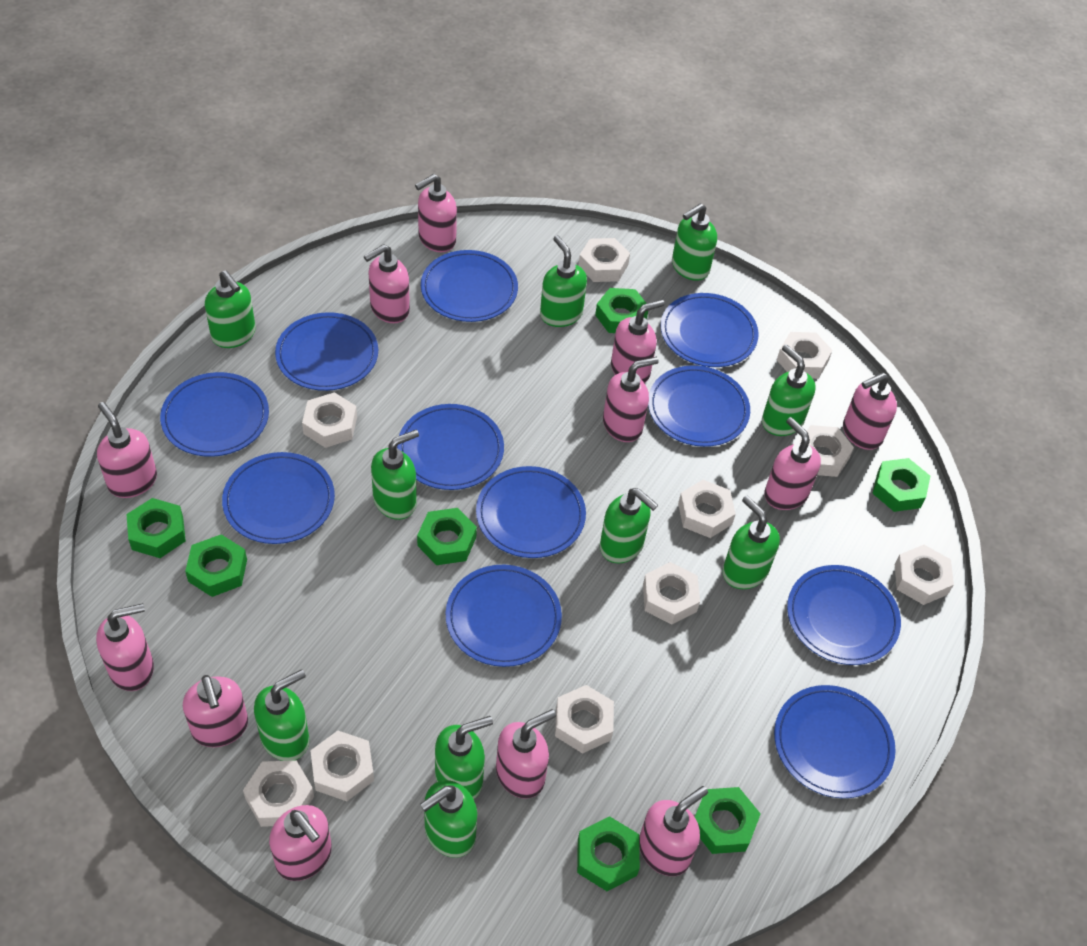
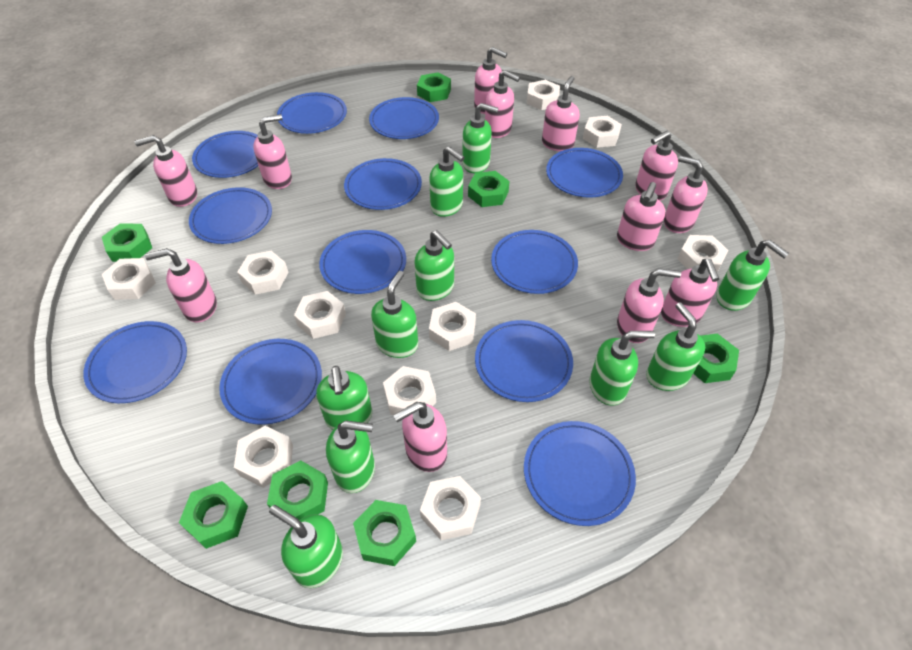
blue plate: 11 -> 12

